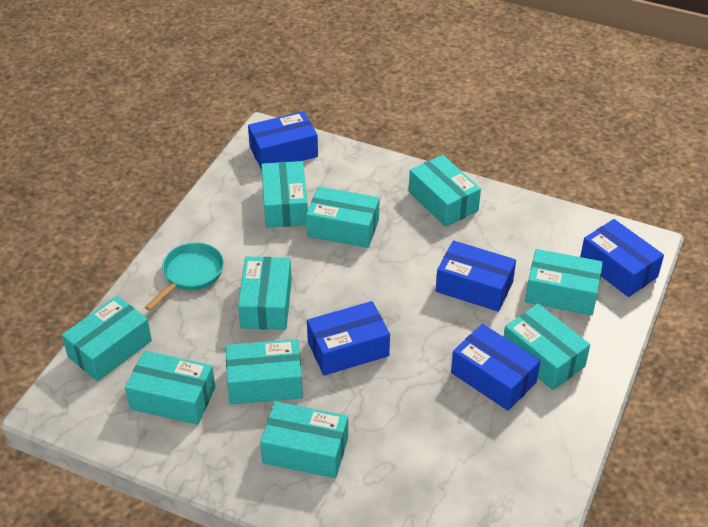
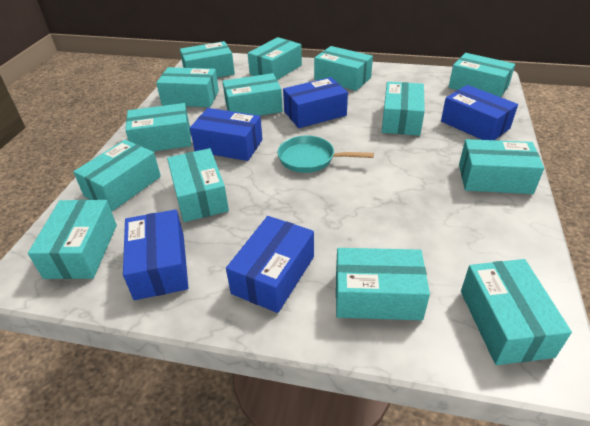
turquoise box: 10 -> 14

